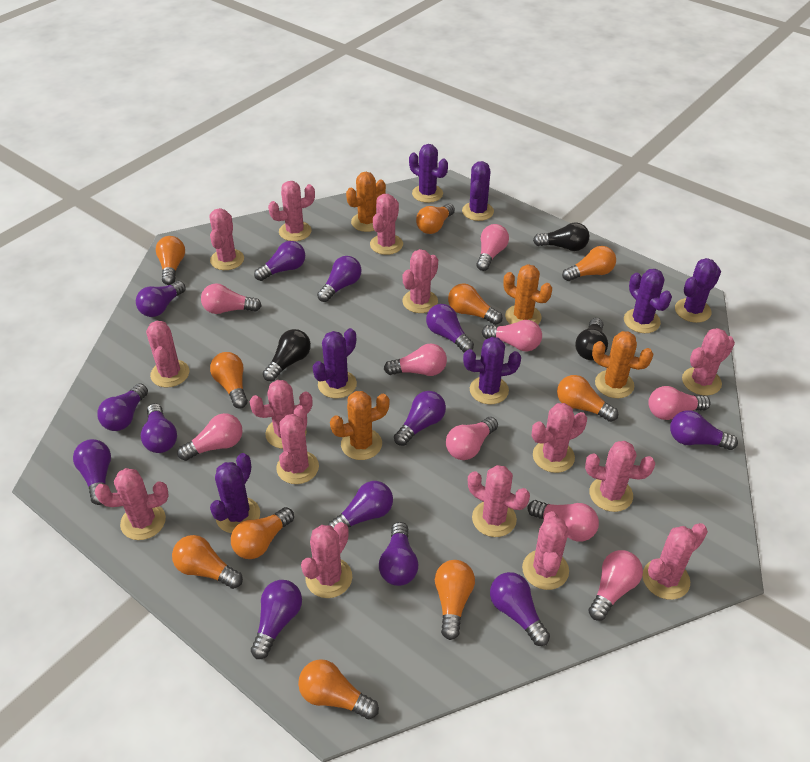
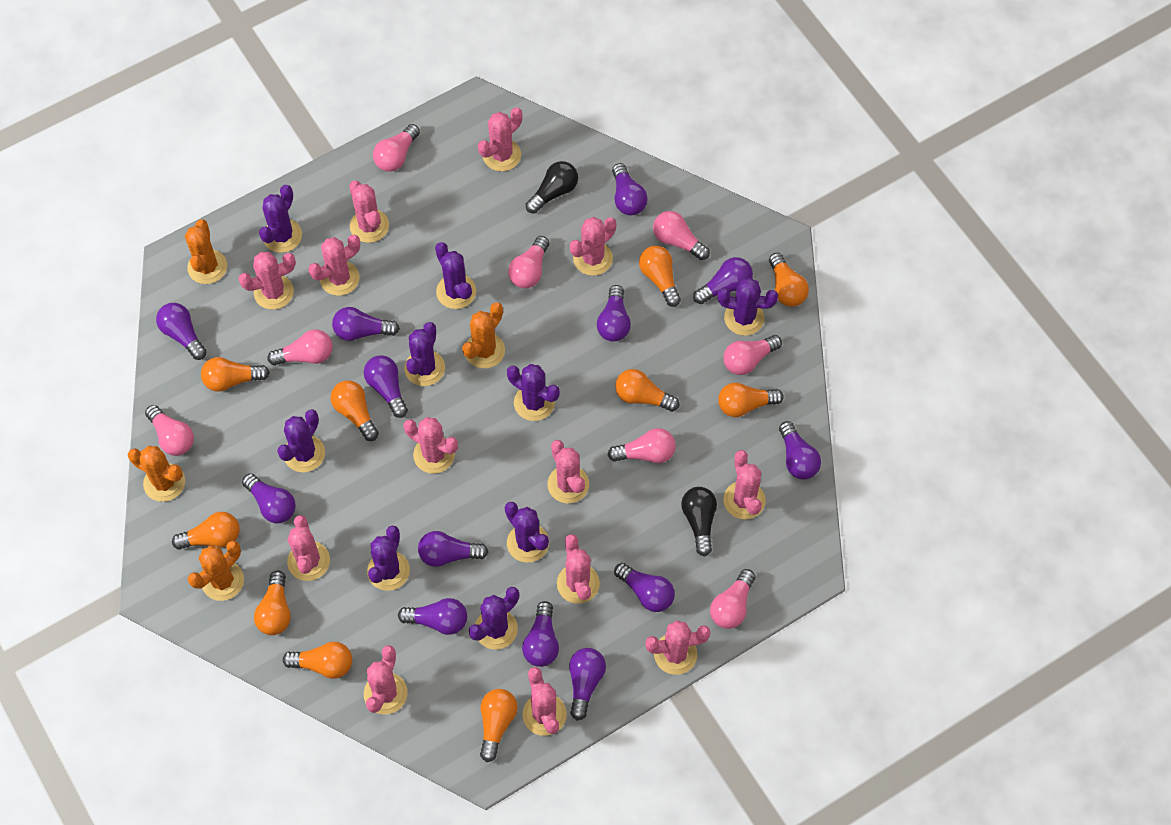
black light bulb: 3 -> 2
pink cactus: 15 -> 13
pink light bulb: 9 -> 8
purple cactus: 7 -> 9

